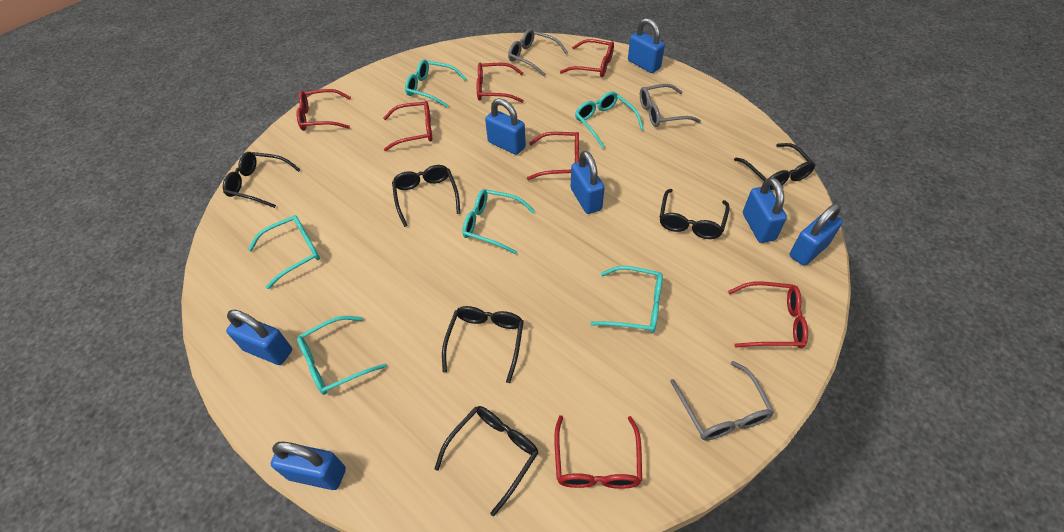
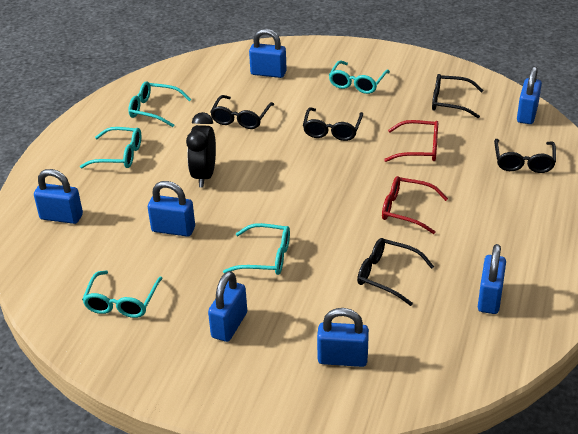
black clock: 0 -> 1
black glasses: 6 -> 5
grey glasses: 3 -> 0
red glasses: 7 -> 2
turquoise glasses: 6 -> 5

